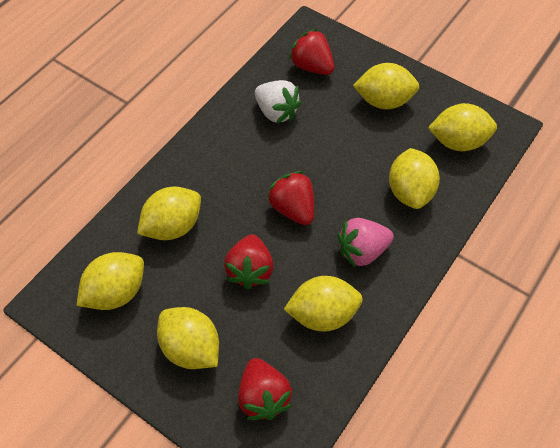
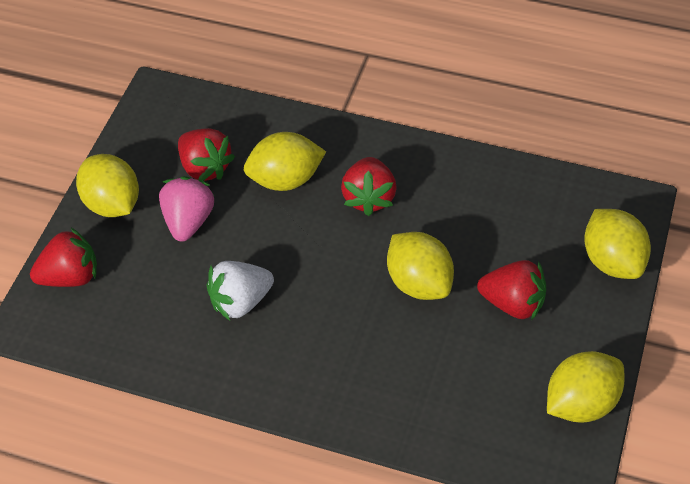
yellow lemon: 7 -> 5

